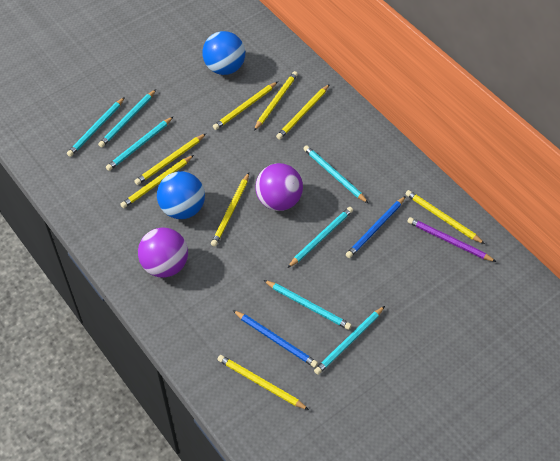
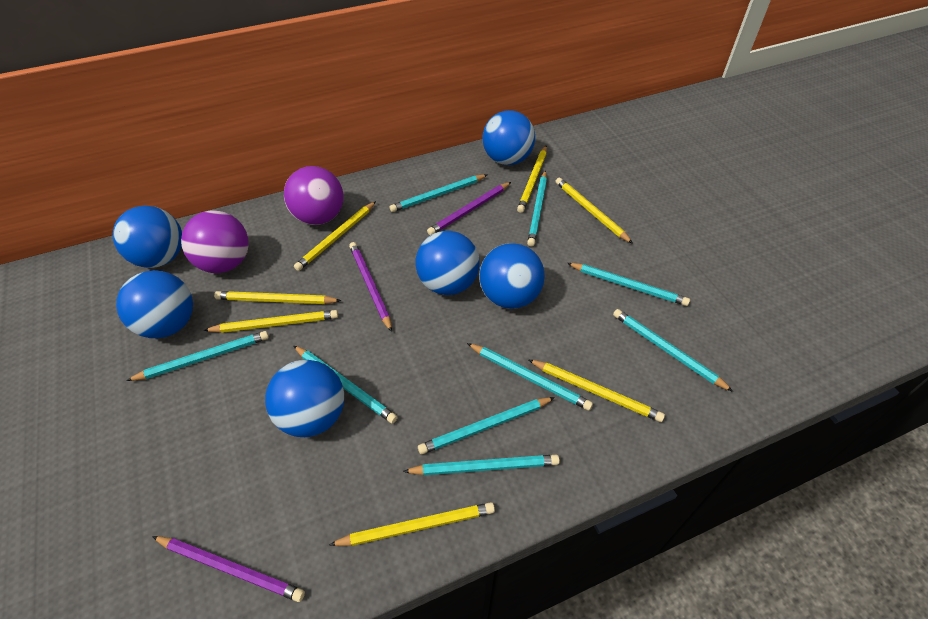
blue ball: 2 -> 6
blue pencil: 2 -> 0
purple pencil: 1 -> 3
turquoise pencil: 7 -> 9
yellow pencil: 8 -> 7

